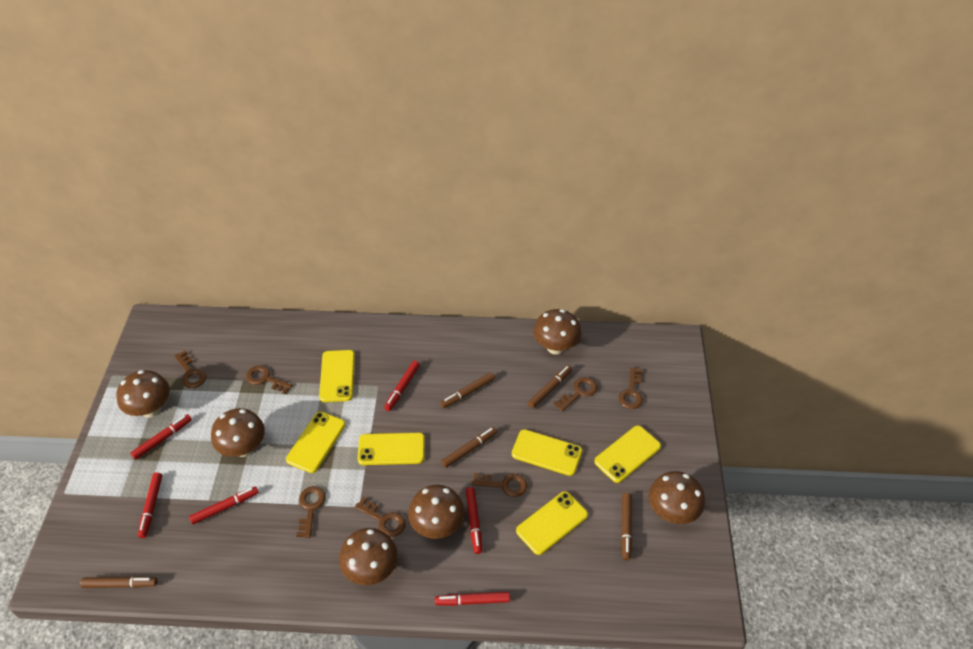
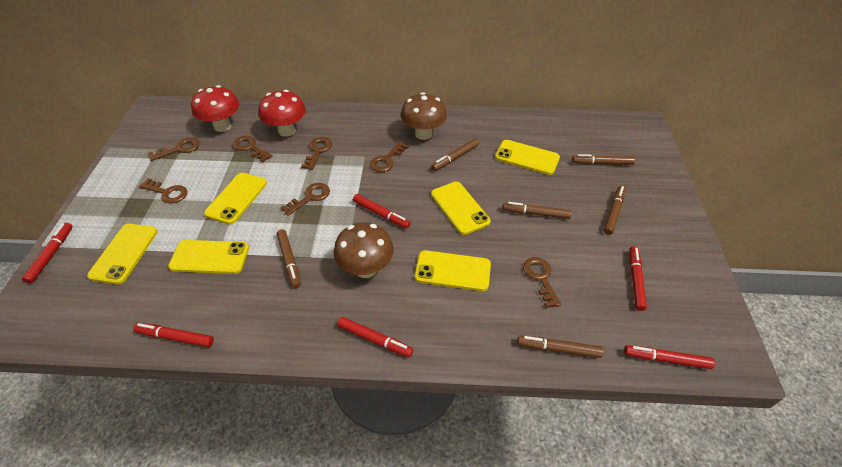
brown marker: 5 -> 6
brown mushroom: 6 -> 2
red mushroom: 0 -> 2

